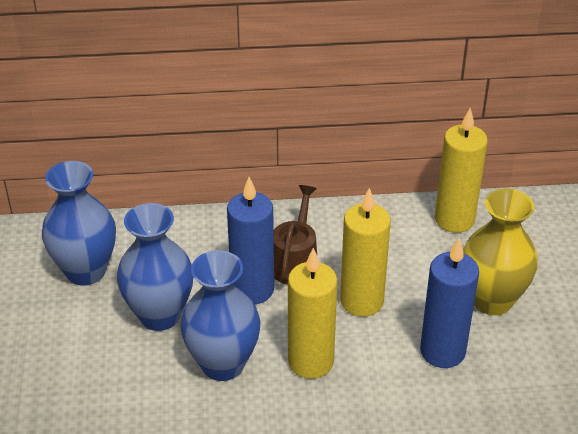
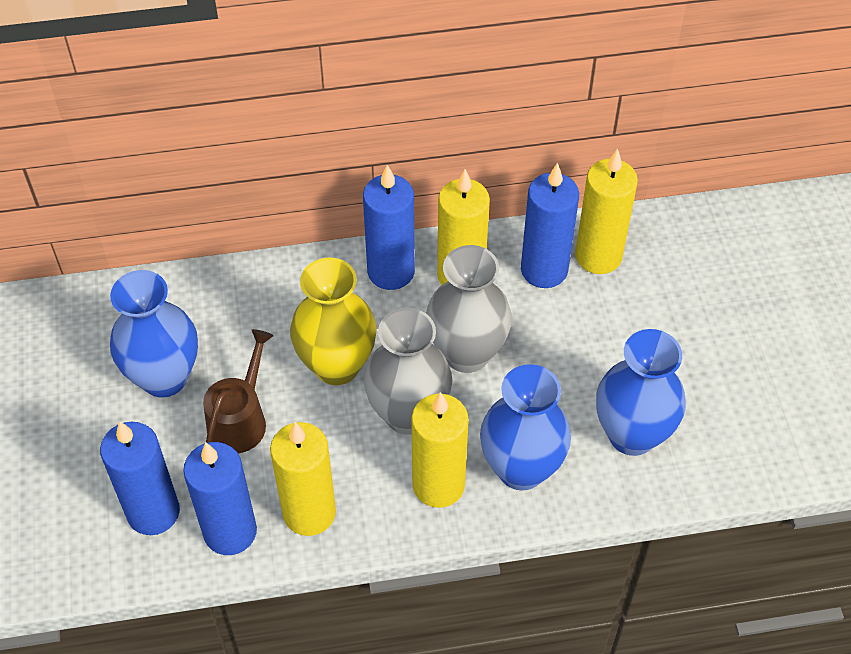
blue candle: 2 -> 4
grey vase: 0 -> 2
yellow candle: 3 -> 4

